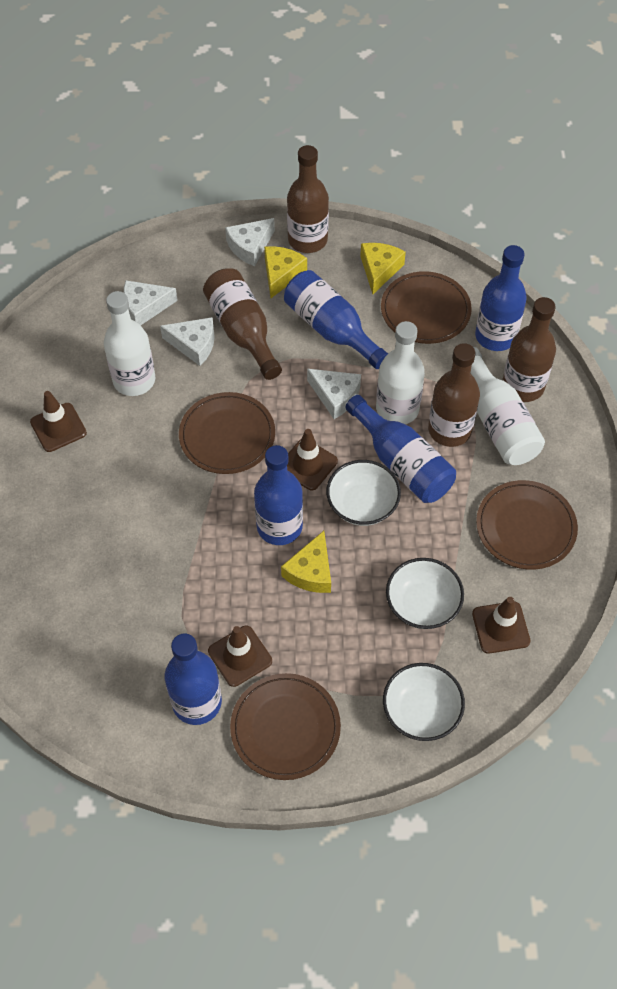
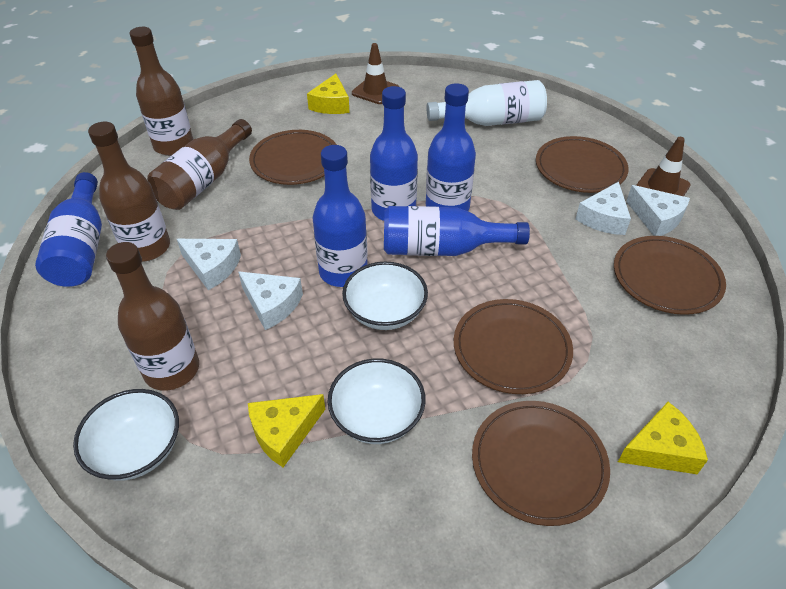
brown plate: 4 -> 5
brown traffic cone: 4 -> 2
white bottle: 3 -> 1

